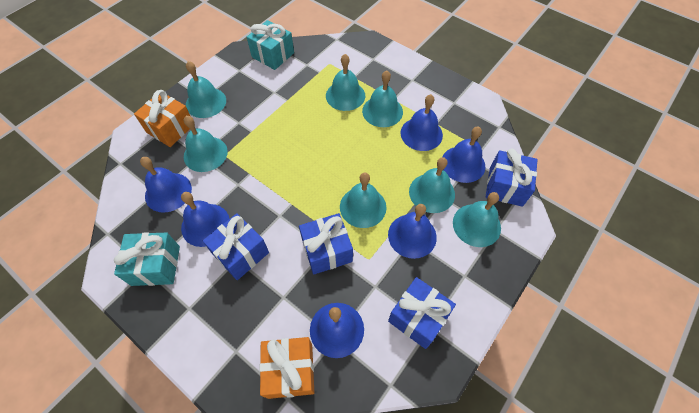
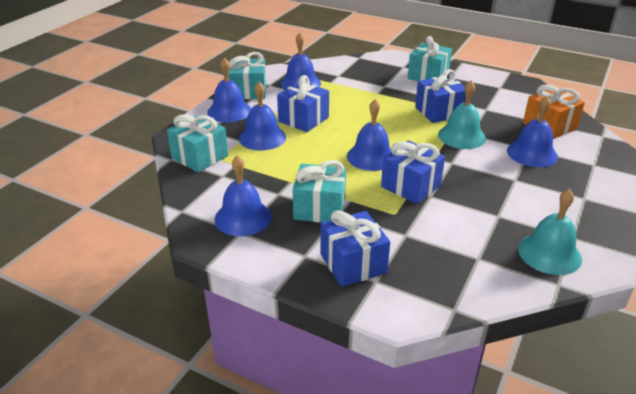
orange gift: 2 -> 1
turquoise bell: 7 -> 2
turquoise gift: 2 -> 4

